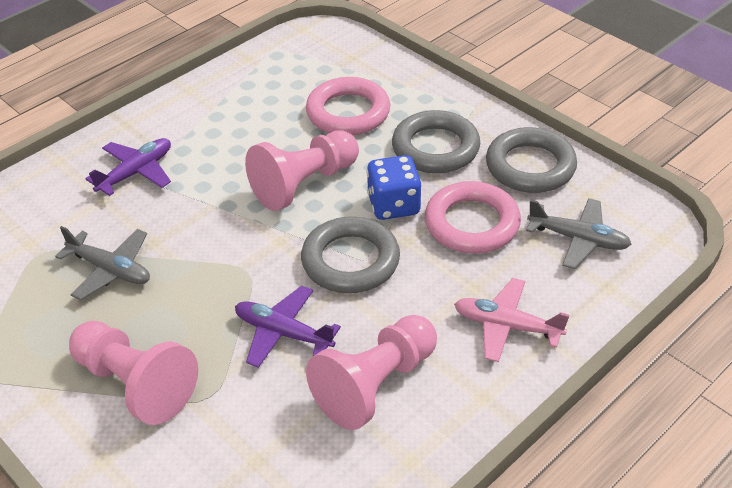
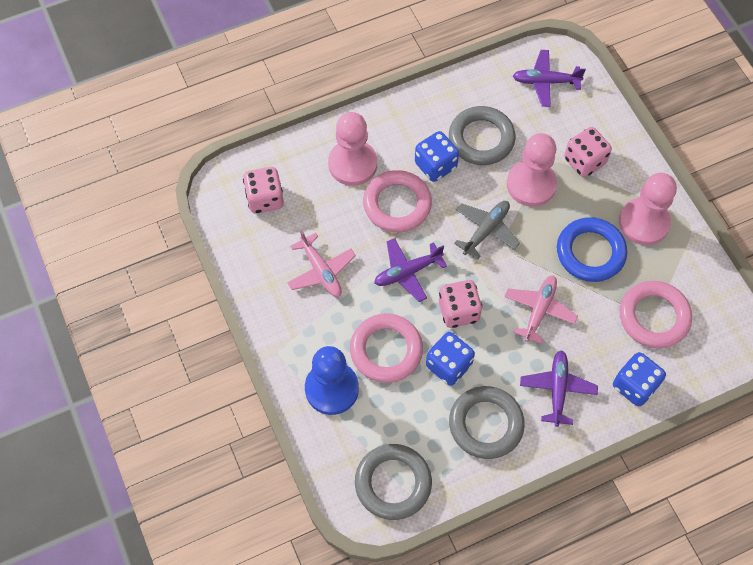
blue dice: 1 -> 3
blue pawn: 0 -> 1
blue ring: 0 -> 1
grey plane: 2 -> 1
pink dice: 0 -> 3
pink plane: 1 -> 2
pink ring: 2 -> 3
purple plane: 2 -> 3

